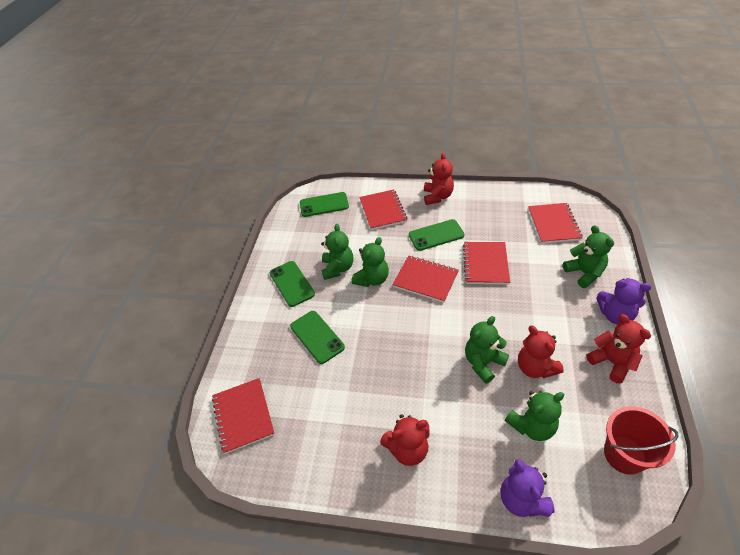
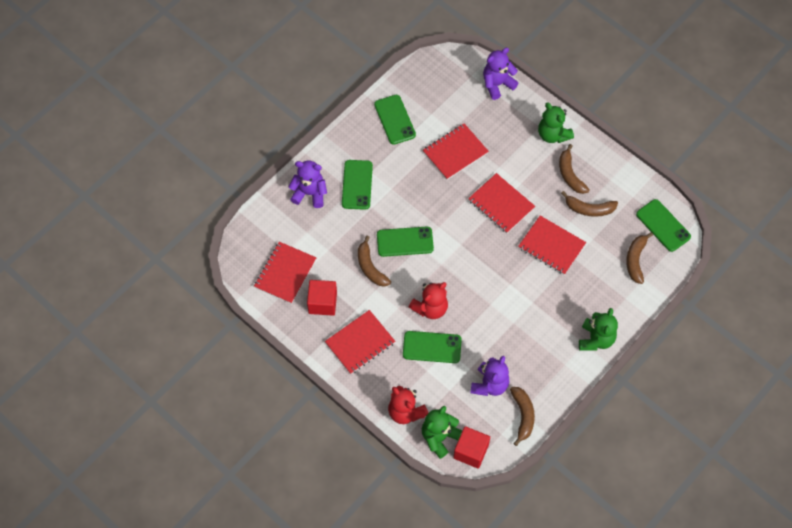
brown banana: 0 -> 5
green phone: 4 -> 5
green teddy bear: 5 -> 3
purple teddy bear: 2 -> 3
red bucket: 1 -> 0
red cube: 0 -> 2
red teddy bear: 4 -> 2

